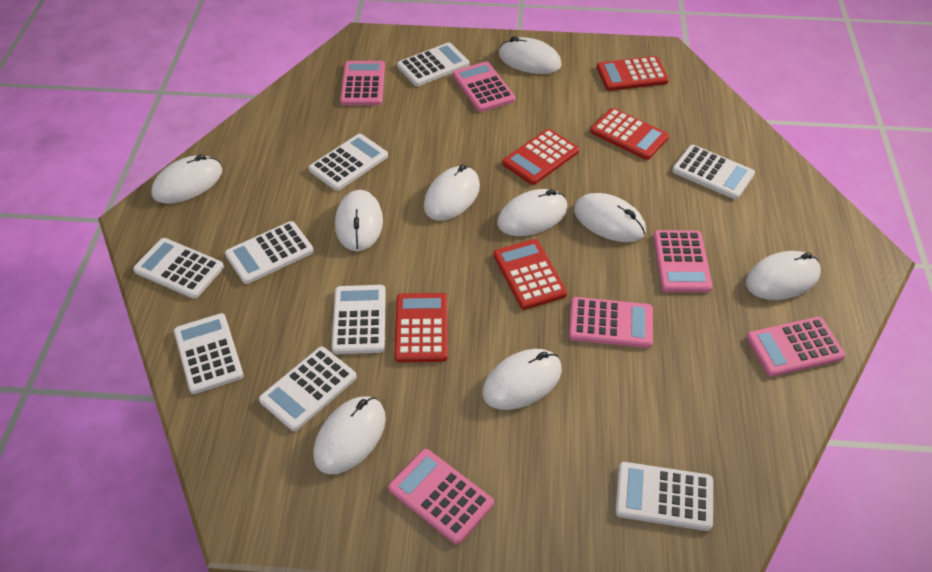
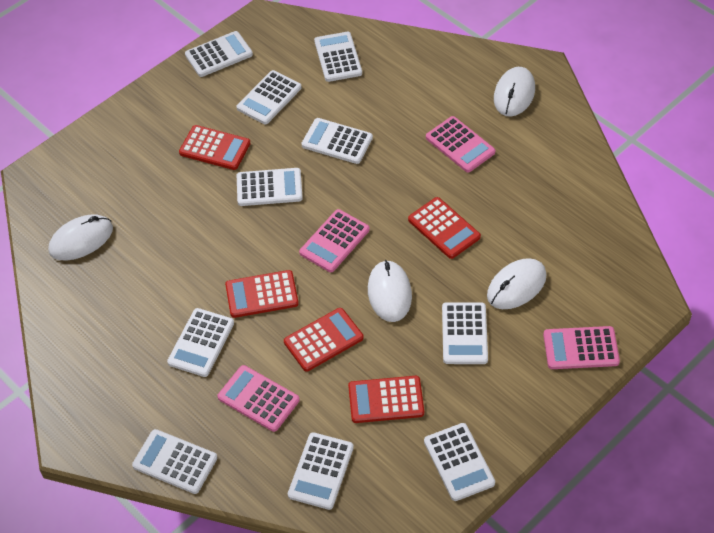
pink calculator: 6 -> 4
white calculator: 9 -> 10
white mouse: 9 -> 4

